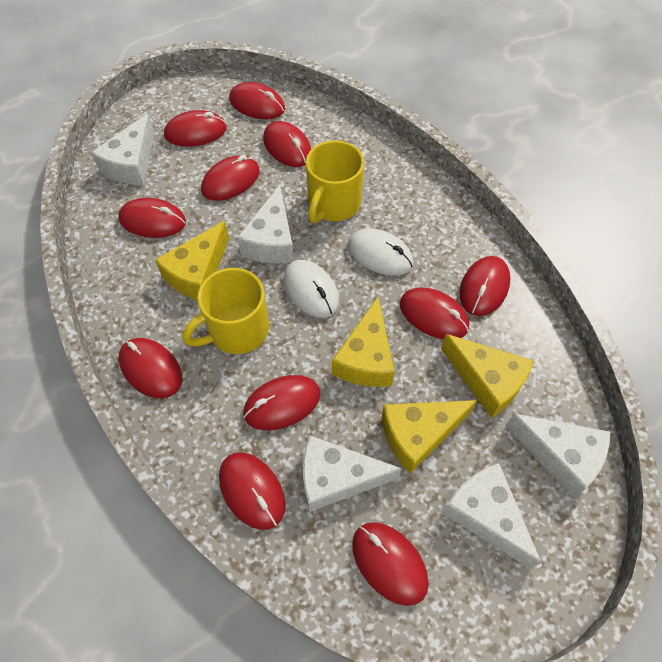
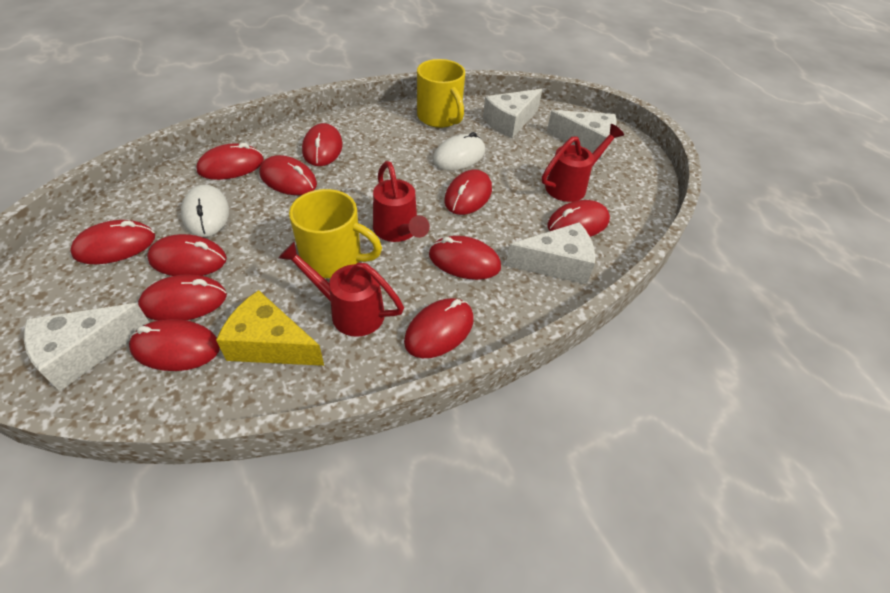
red watering can: 0 -> 3
white cheese: 5 -> 4
yellow cheese: 4 -> 1

